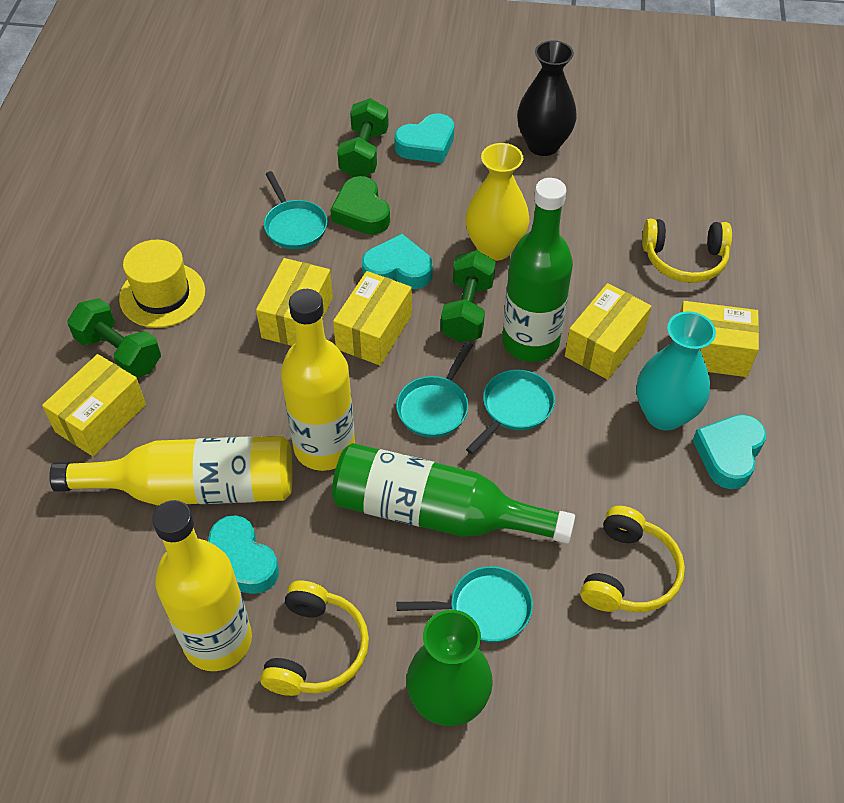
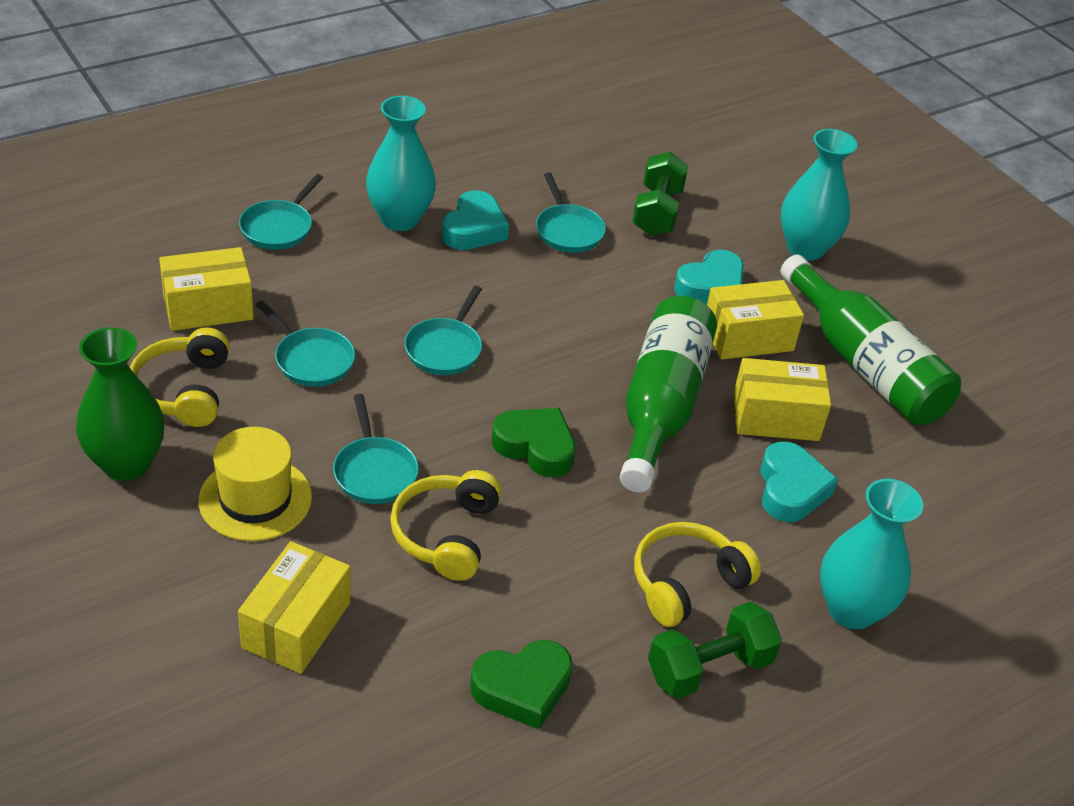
black vase: 1 -> 0
green dumbbell: 3 -> 2
green heart: 1 -> 2
turquoise heart: 4 -> 3
turquoise pan: 4 -> 5
turquoise vase: 1 -> 3
yellow bottle: 3 -> 0
yellow box: 5 -> 4
yellow vase: 1 -> 0

